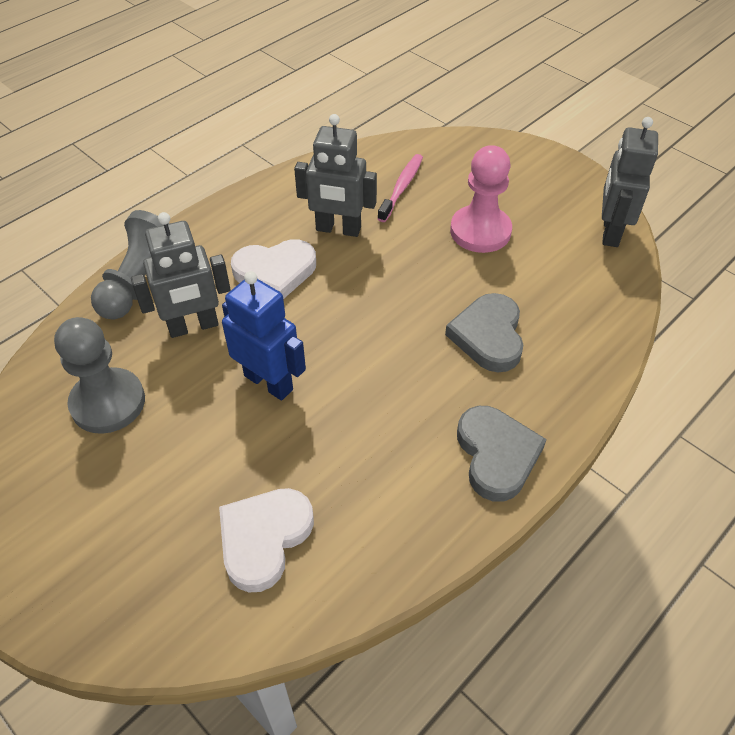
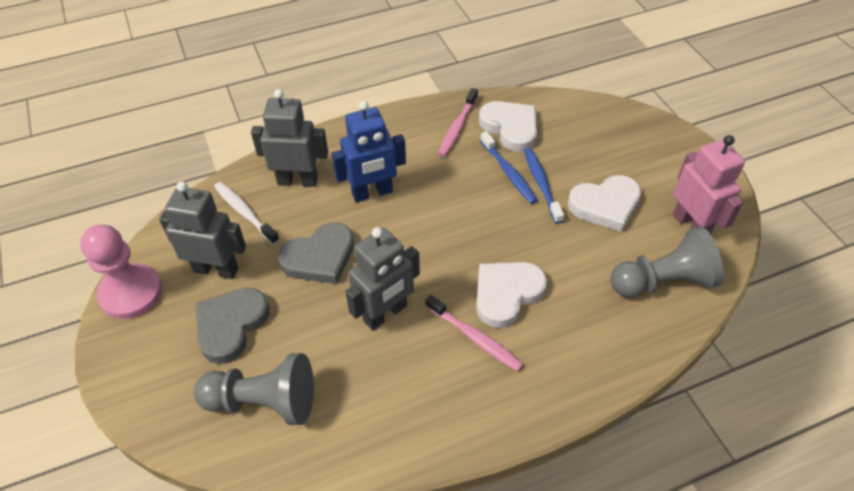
blue toothbrush: 0 -> 2
pink robot: 0 -> 1
pink toothbrush: 1 -> 2
white heart: 2 -> 3
white toothbrush: 0 -> 1

